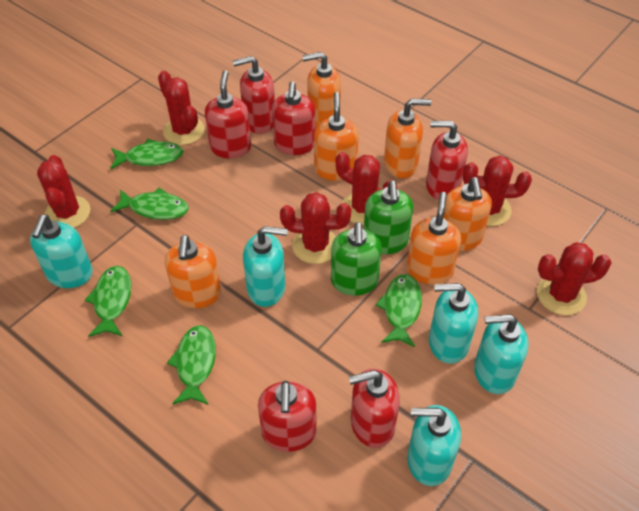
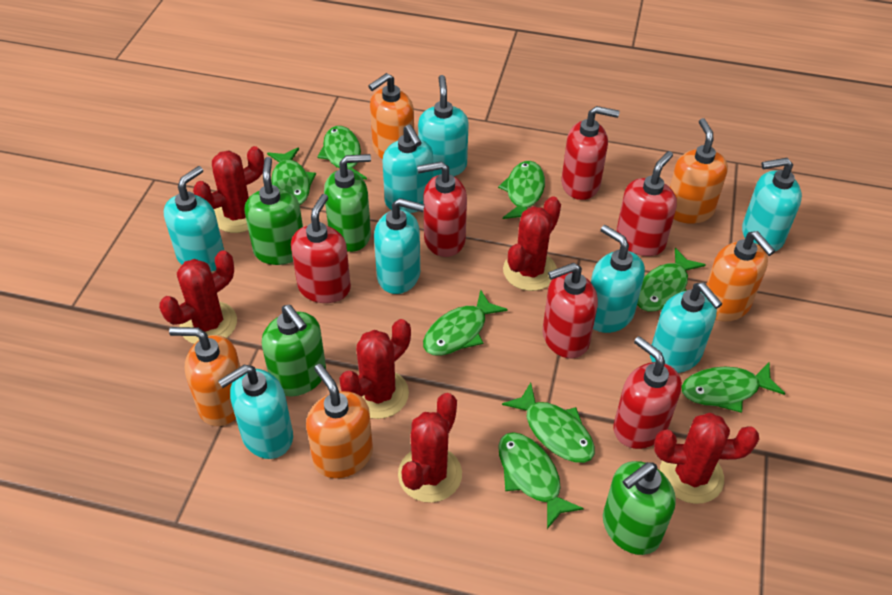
green fish: 5 -> 8
green soap dispenser: 2 -> 4
orange soap dispenser: 6 -> 5
turquoise soap dispenser: 5 -> 8

